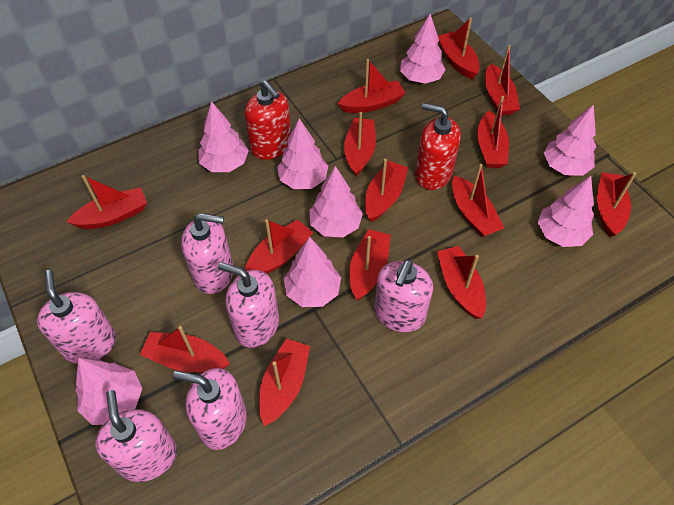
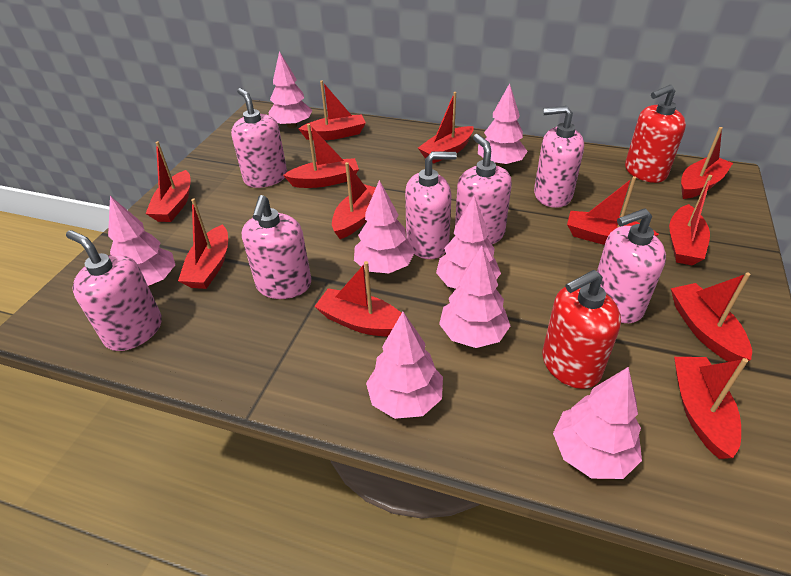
pink soap dispenser: 6 -> 7
red boat: 14 -> 12

